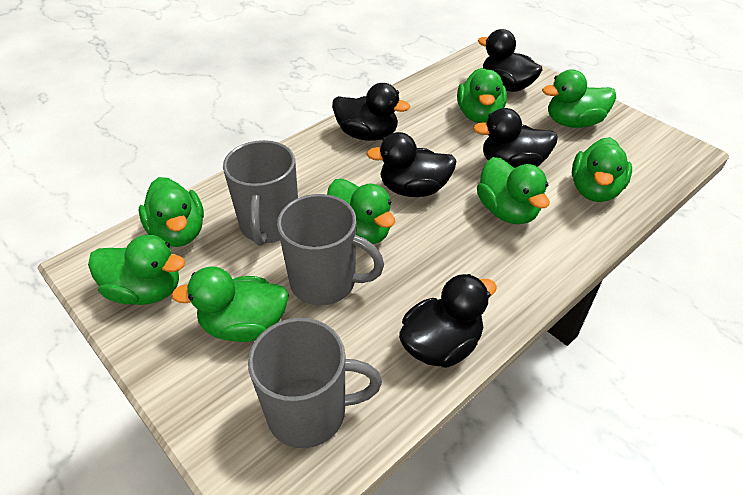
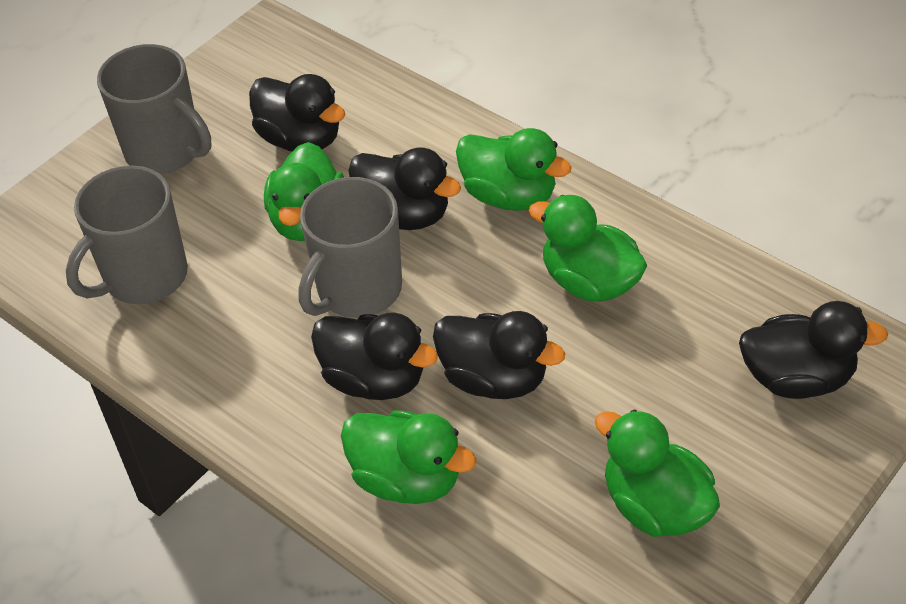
green duck: 8 -> 5

